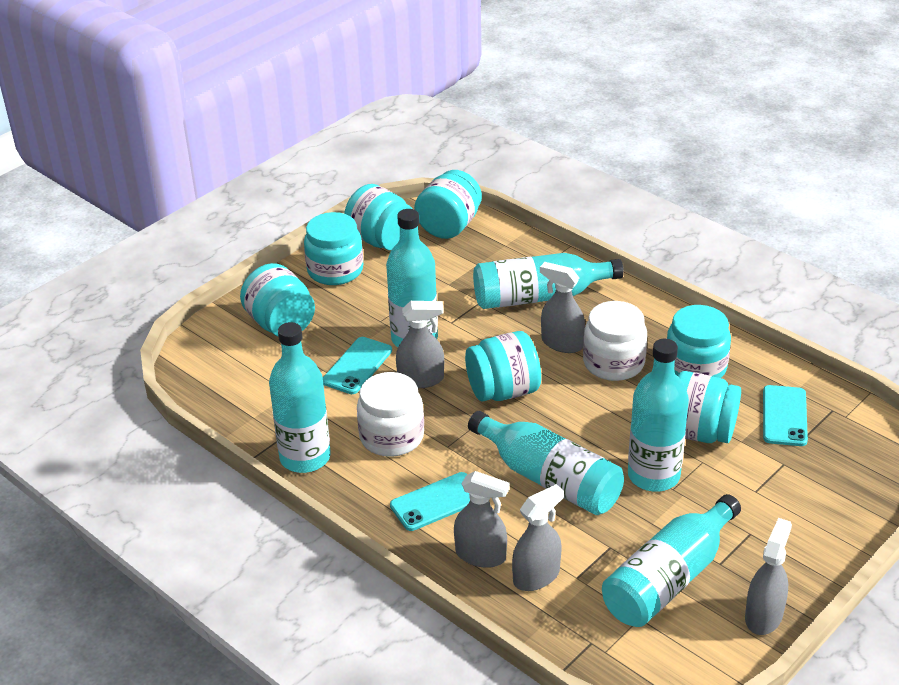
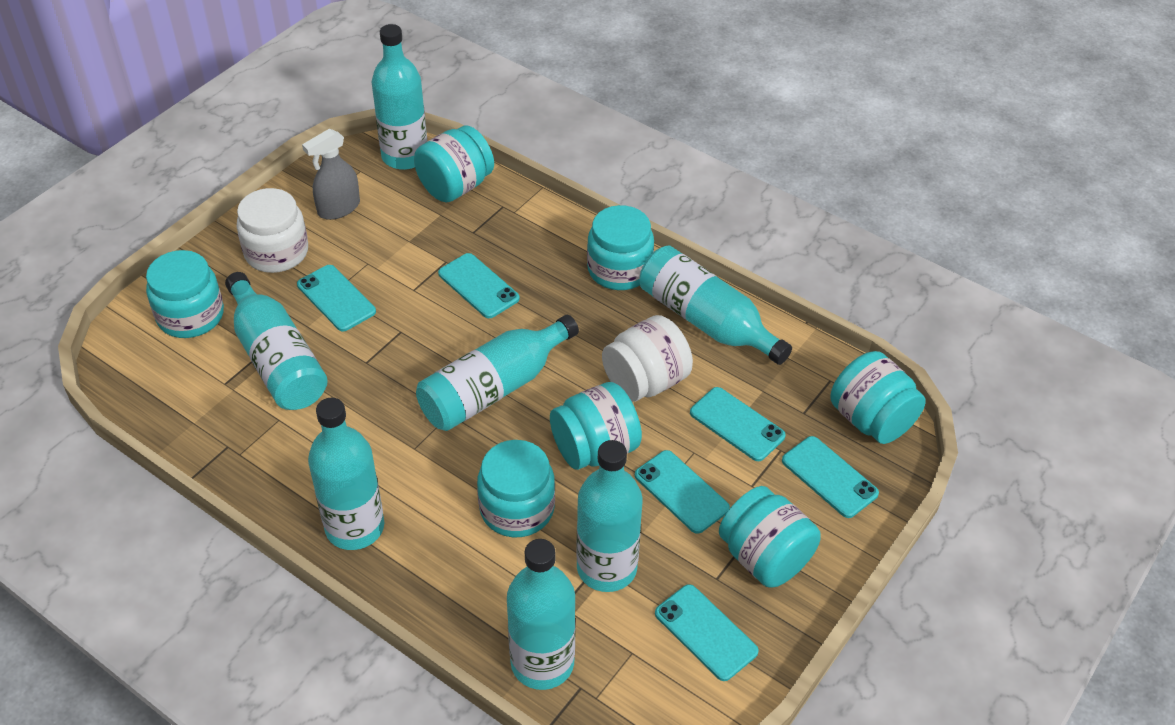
grey spray bottle: 5 -> 1
turquoise bottle: 6 -> 7
turquoise phone: 3 -> 6

